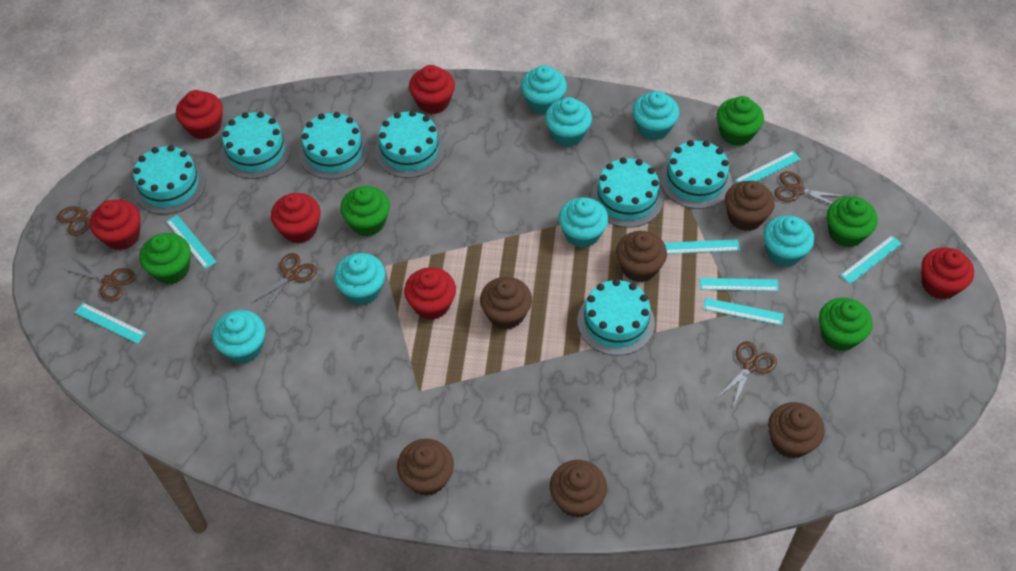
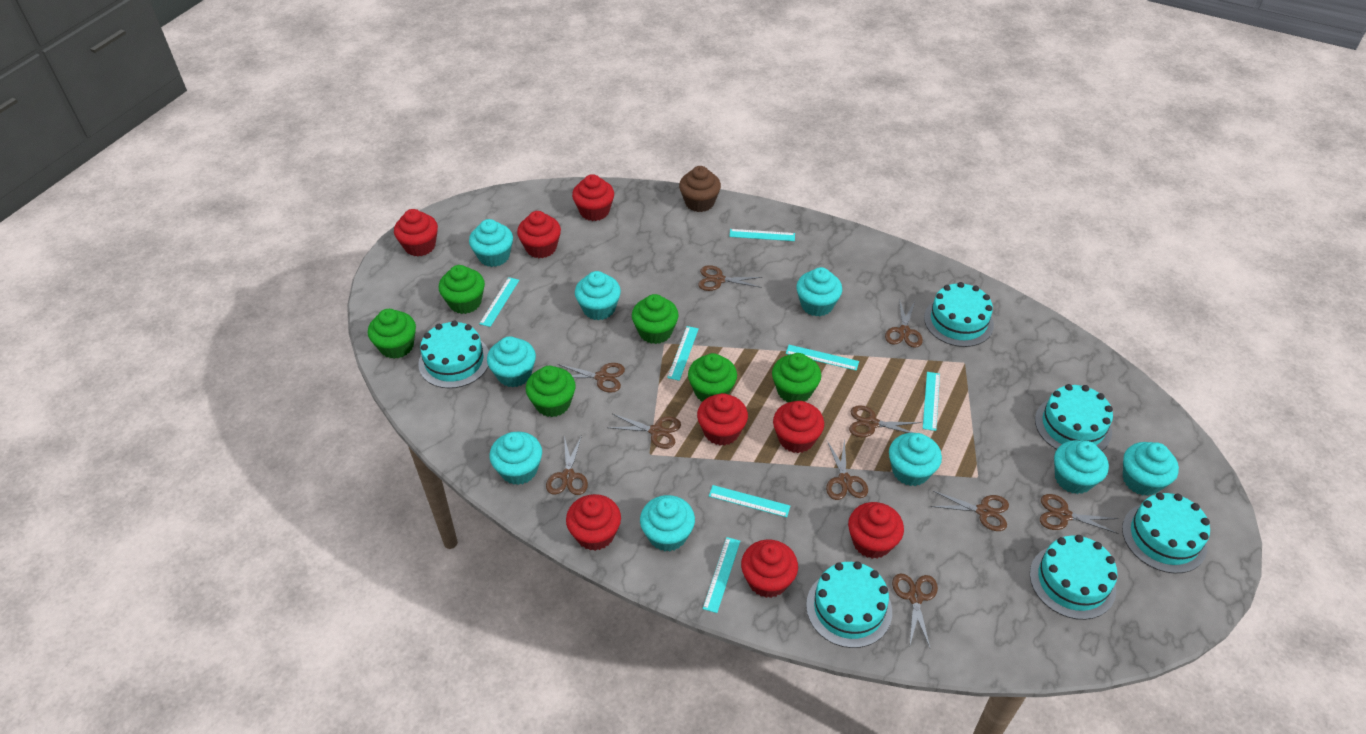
brown cupcake: 6 -> 1
brown scissors: 5 -> 10
green cupcake: 5 -> 6
red cupcake: 6 -> 8
turquoise cake: 7 -> 6
turquoise cupcake: 7 -> 9

